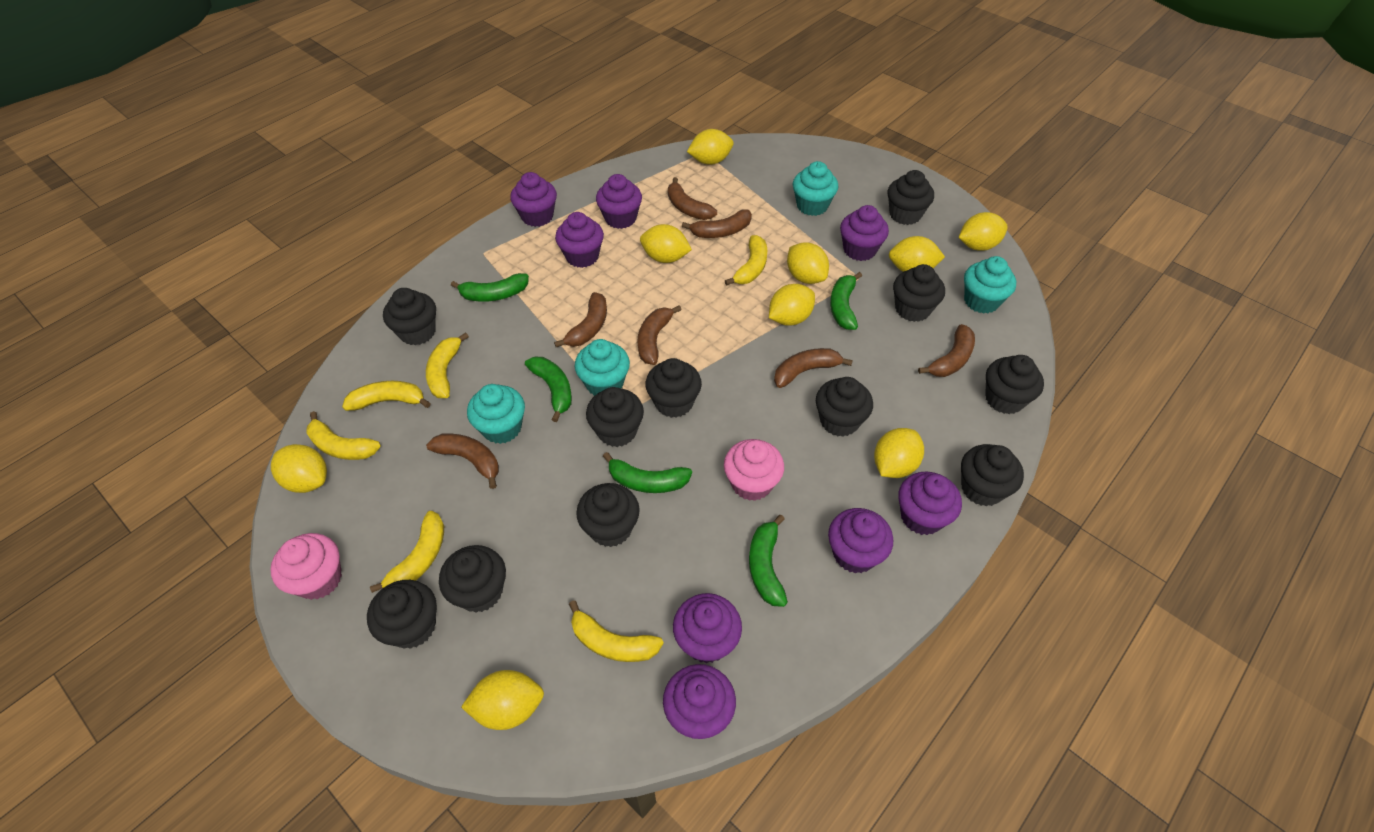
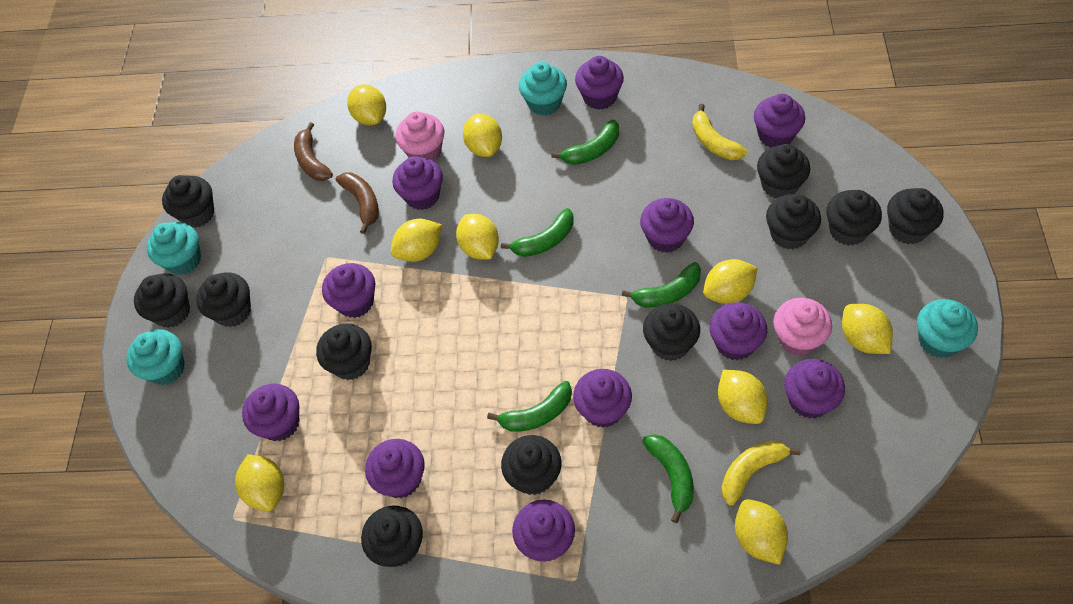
brown banana: 7 -> 2
purple cupcake: 8 -> 11
yellow banana: 6 -> 2

